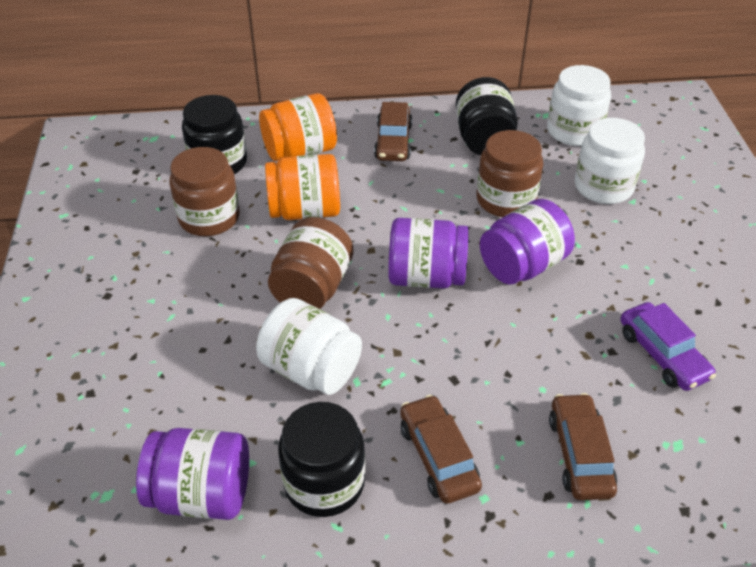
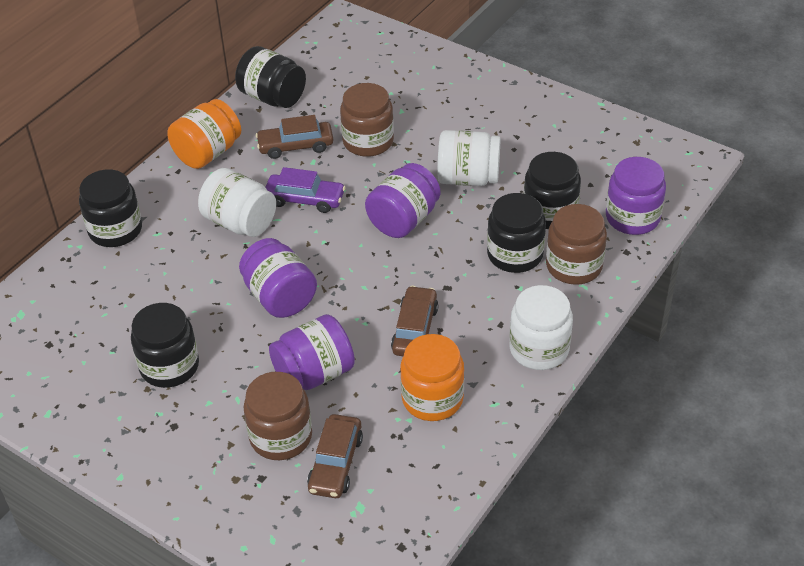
black jar: 3 -> 5
purple jar: 3 -> 4

